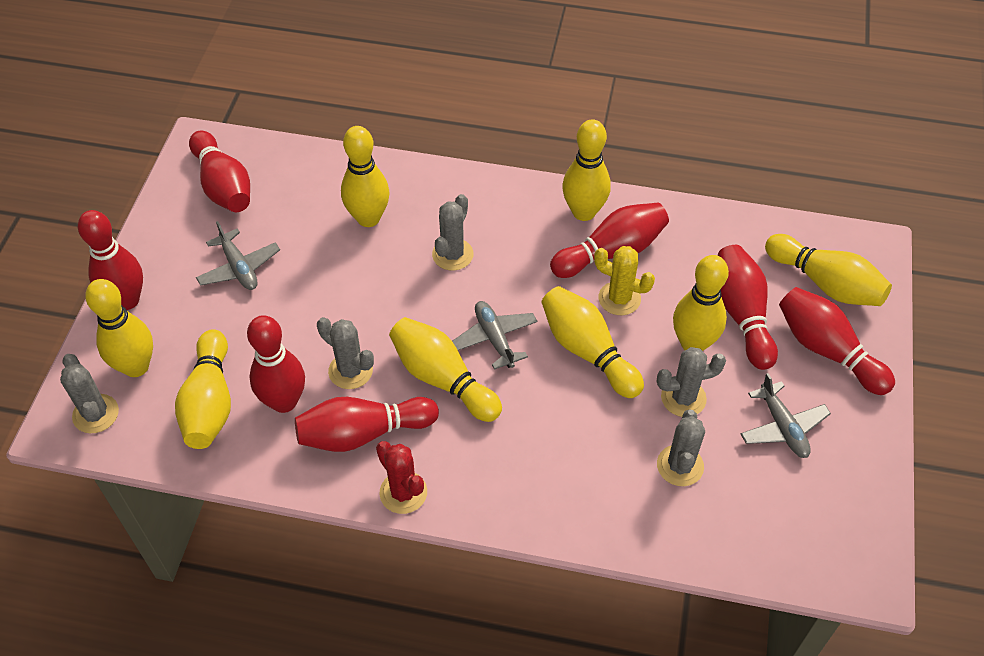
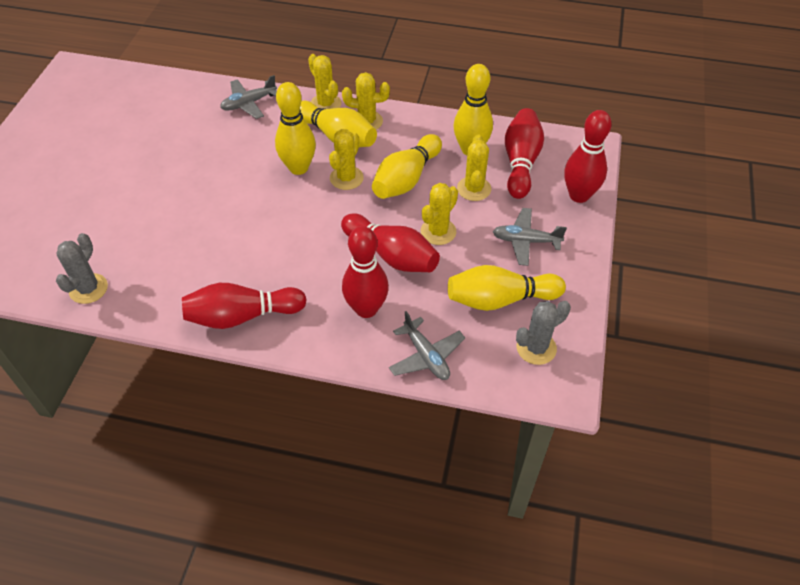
grey cactus: 5 -> 2
red bowling pin: 7 -> 5
red cactus: 1 -> 0
yellow bowling pin: 8 -> 5
yellow cactus: 1 -> 5

